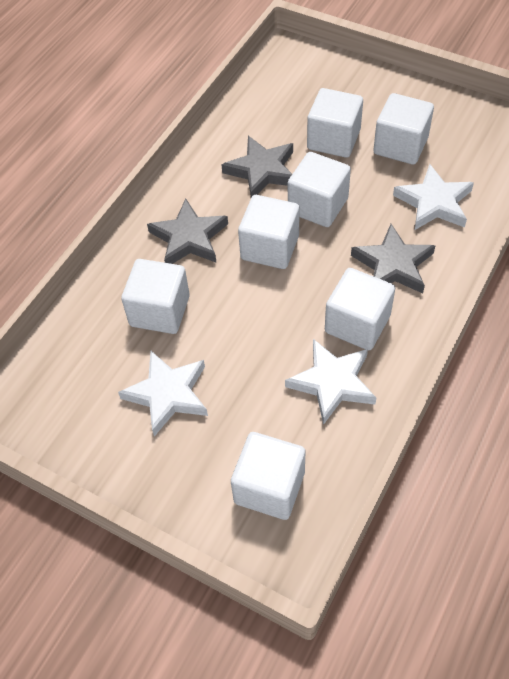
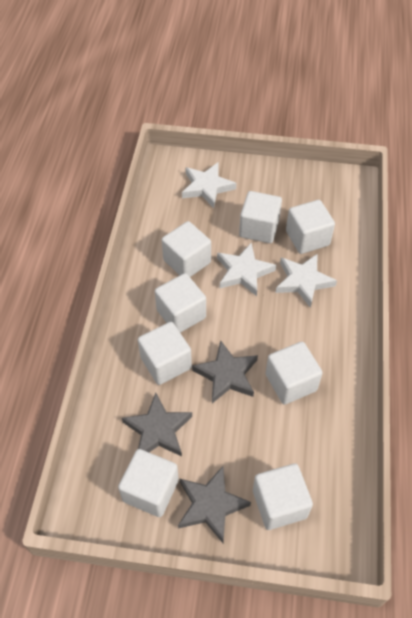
white cube: 7 -> 8

